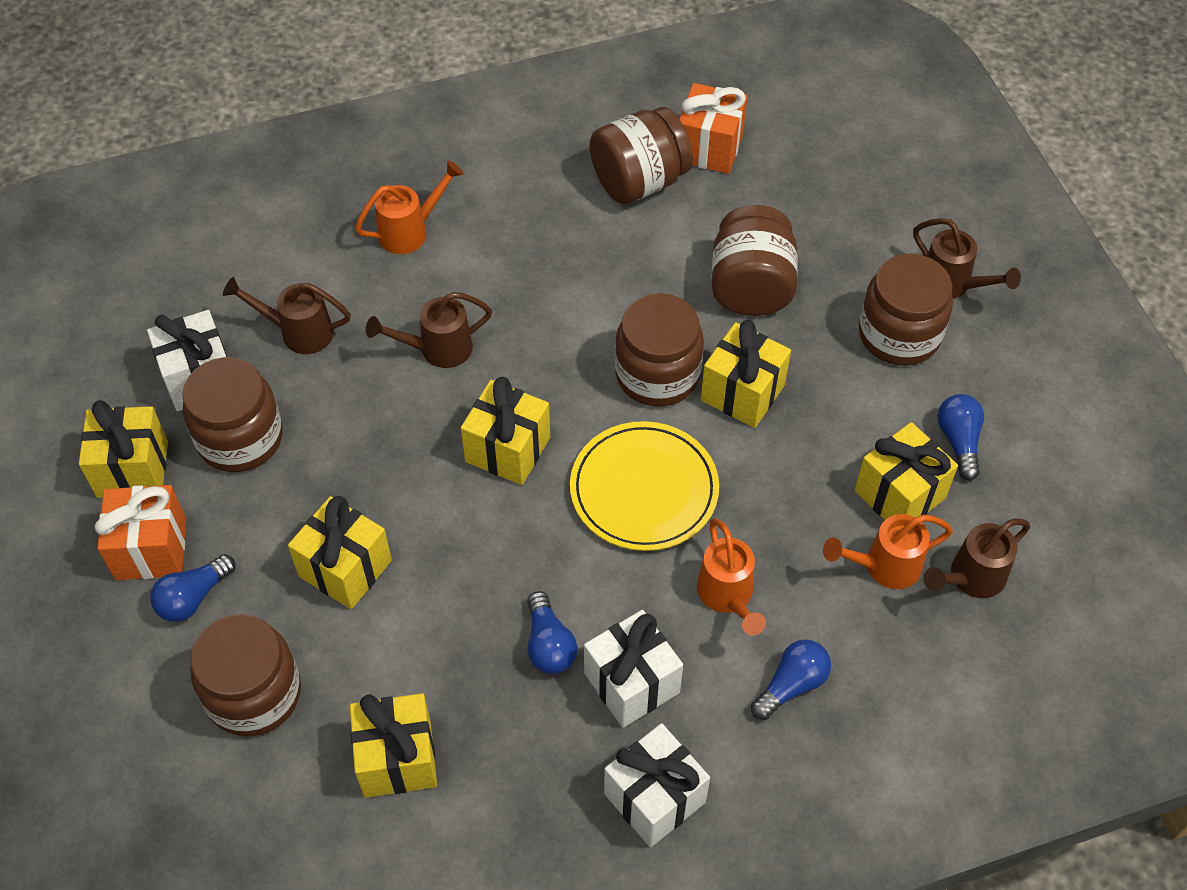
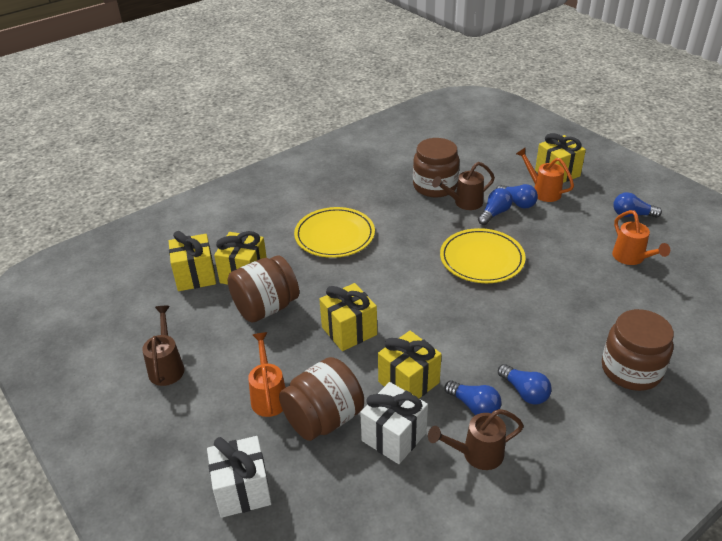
blue light bulb: 4 -> 5
brown jar: 6 -> 4
brown watering can: 4 -> 3
orange gift: 2 -> 0
white gift: 3 -> 2
yellow gift: 6 -> 5
yellow plate: 1 -> 2

